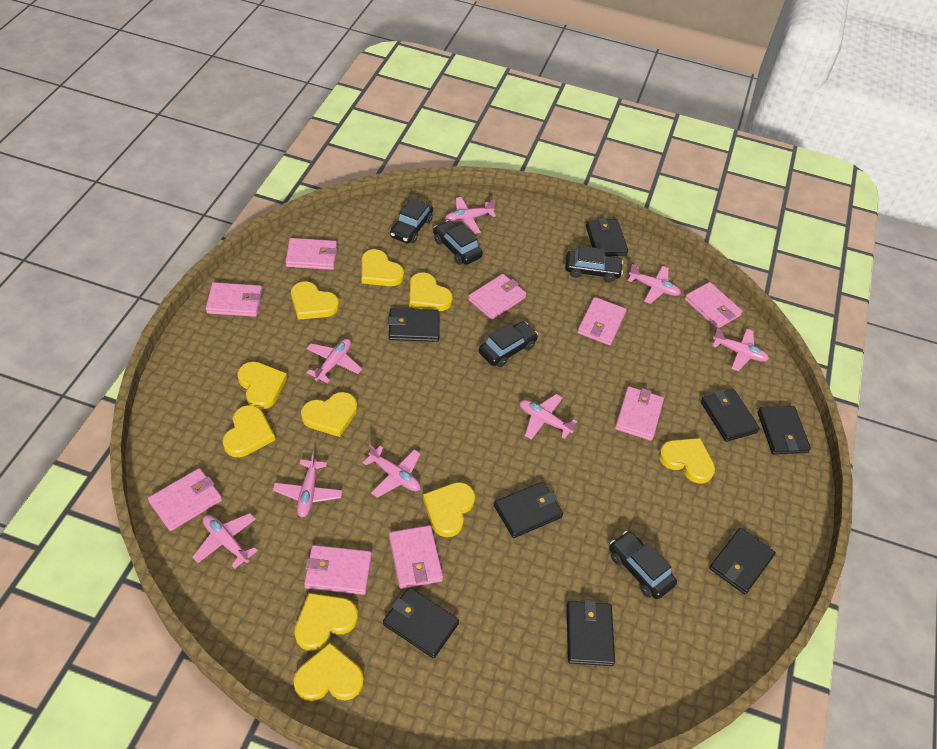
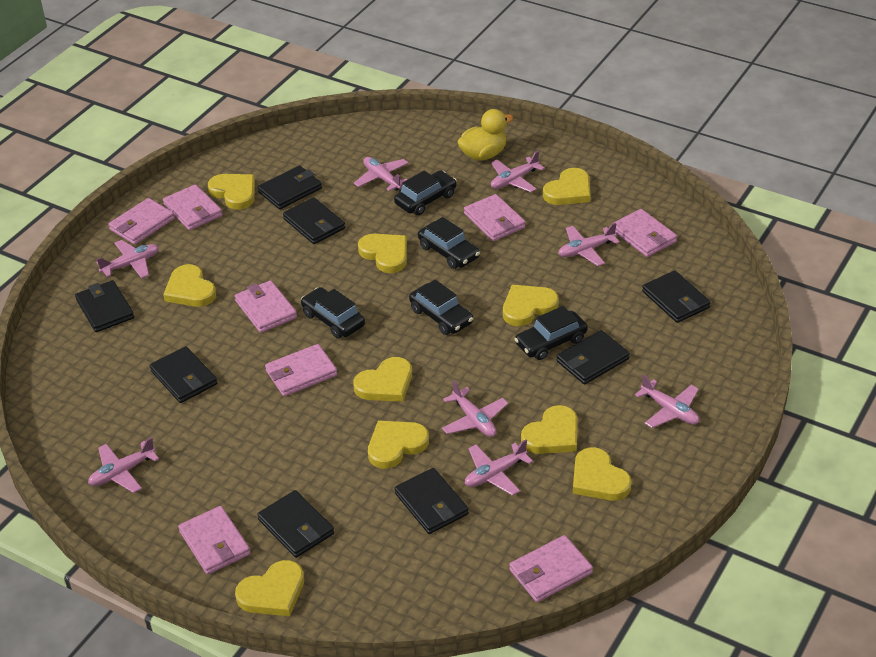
pink wallet: 9 -> 8
yellow duck: 0 -> 1

